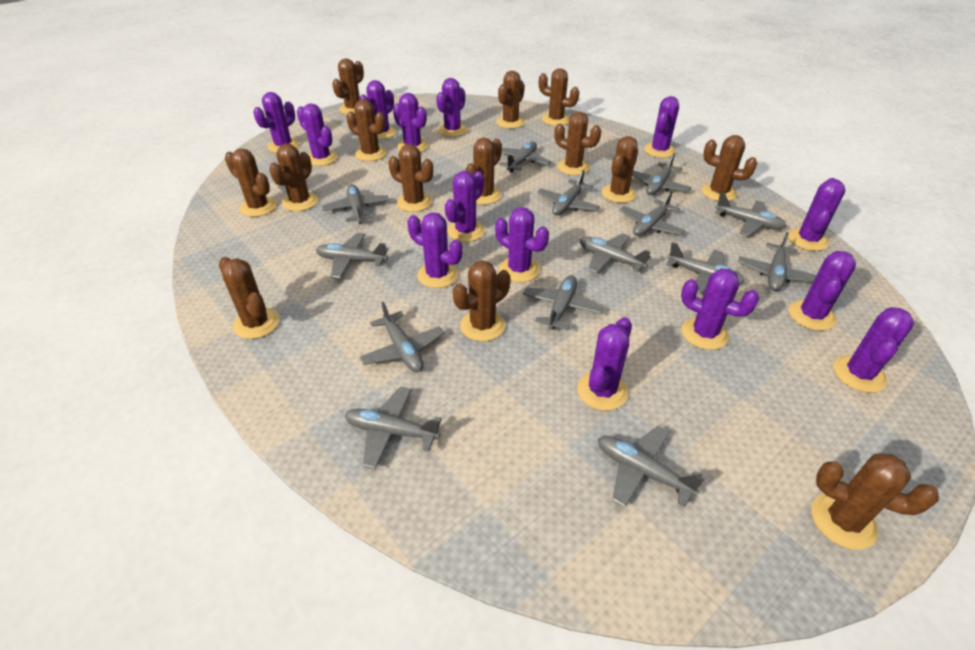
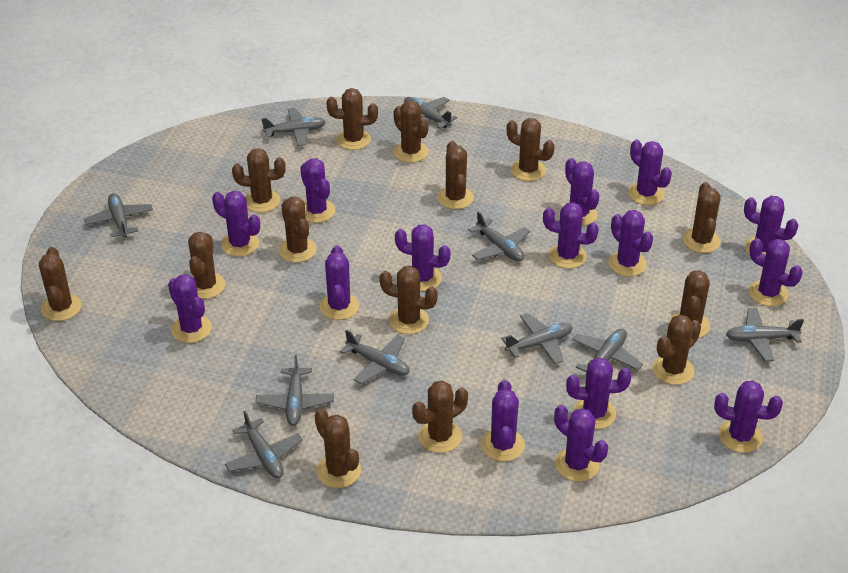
grey plane: 14 -> 10
purple cactus: 14 -> 15

